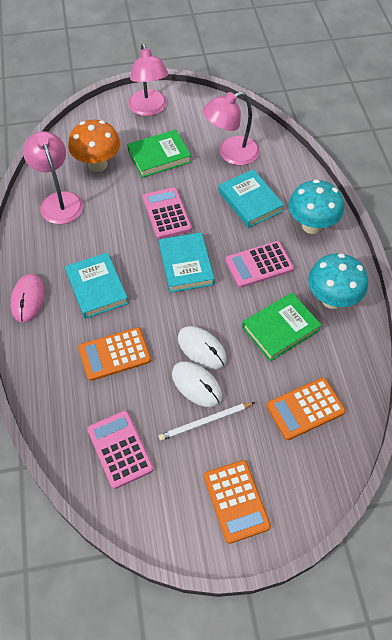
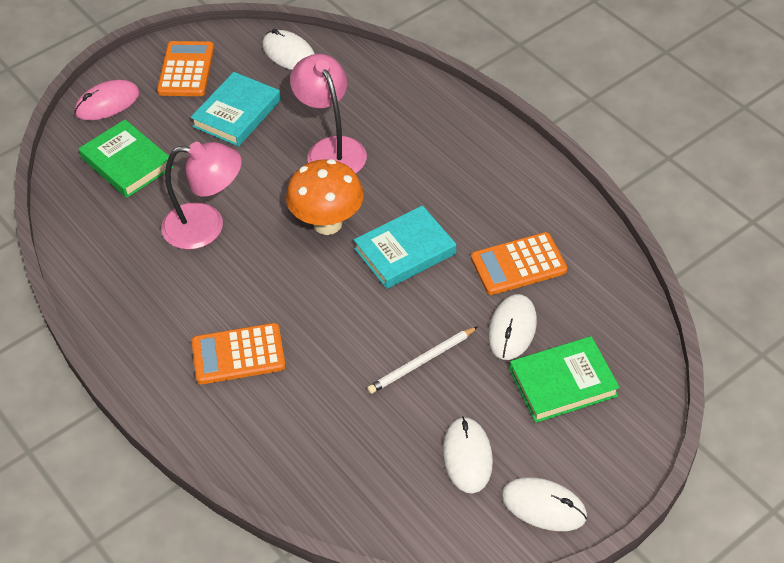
pink calculator: 3 -> 0
pink lamp: 3 -> 2
turquoise book: 3 -> 2
turquoise mushroom: 2 -> 0
white mouse: 2 -> 4

